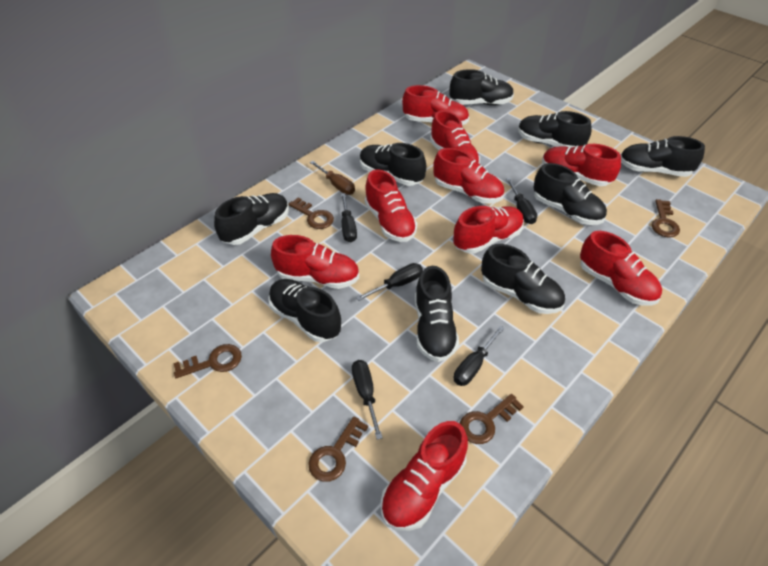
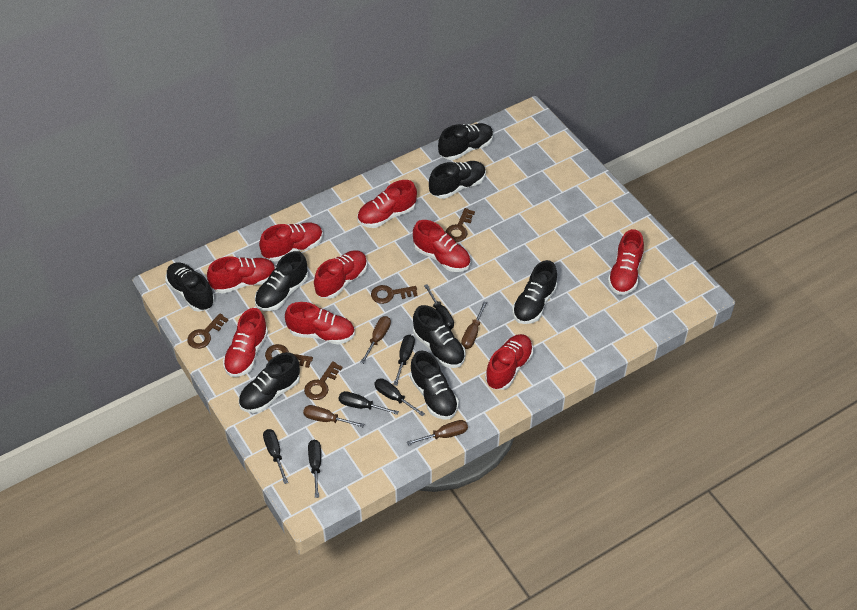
black screwdriver: 5 -> 6
black shoe: 9 -> 8
brown screwdriver: 1 -> 4

